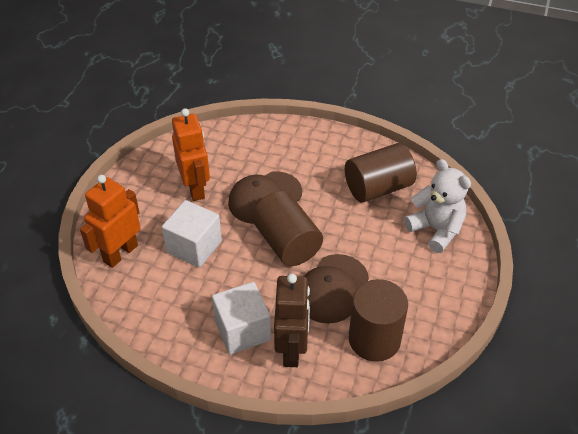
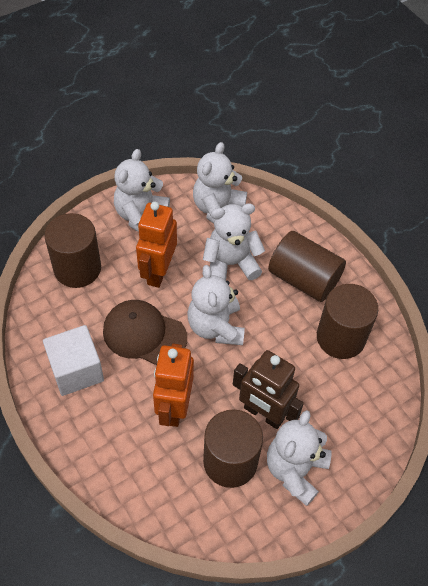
brown cap: 2 -> 1
brown cylinder: 3 -> 4
white cube: 2 -> 1
white teddy bear: 1 -> 5

